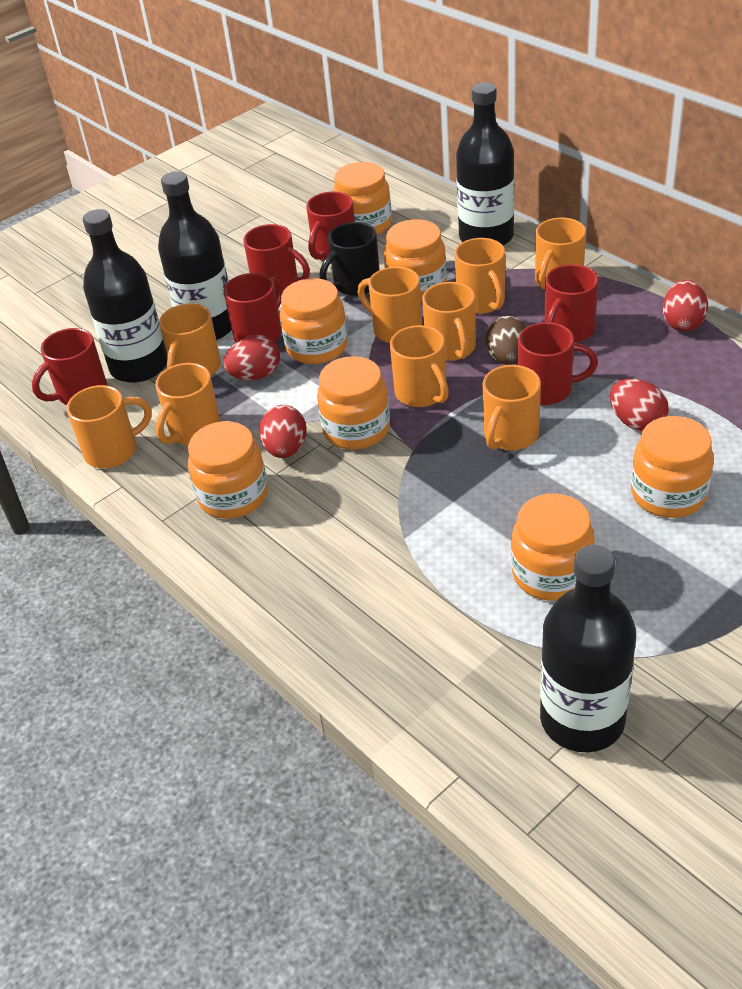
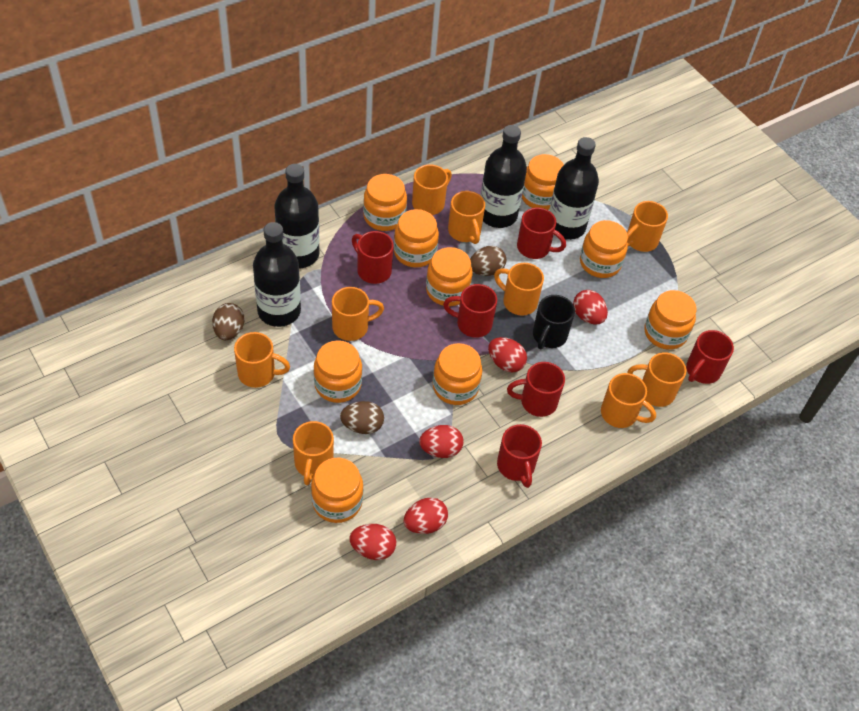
brown egg: 1 -> 3
orange jar: 7 -> 9
red egg: 4 -> 5

